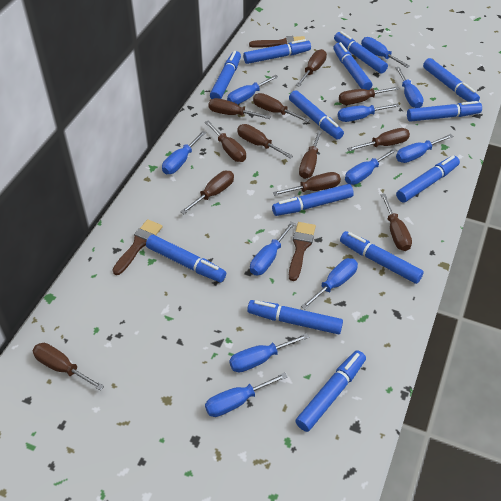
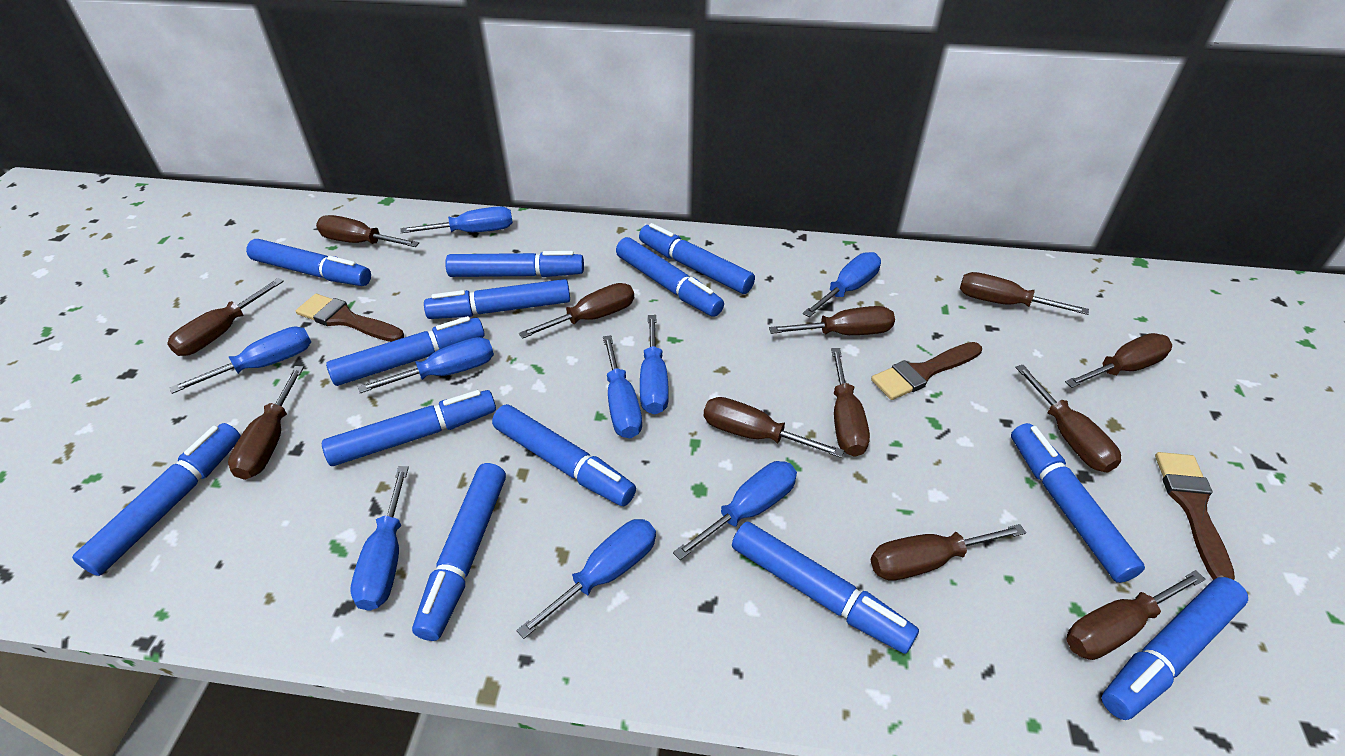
blue screwdriver: 11 -> 9

